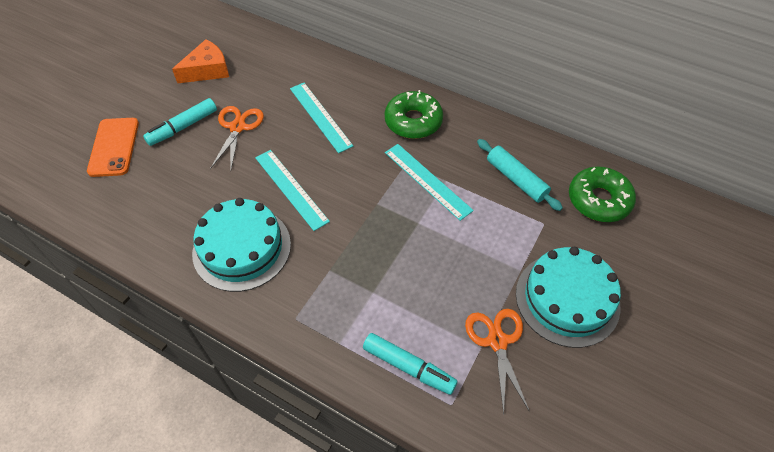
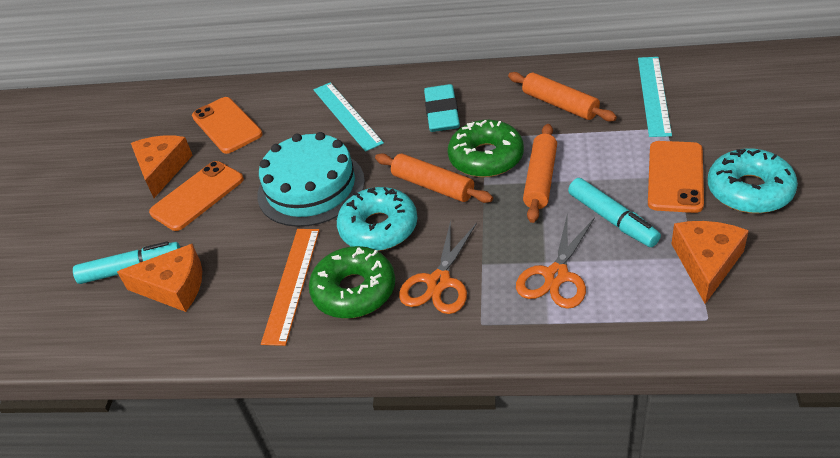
orange cheese: 1 -> 3
orange phone: 1 -> 3
orange rolling pin: 0 -> 3
orange ruler: 0 -> 1
turquoise cake: 2 -> 1
turquoise donut: 0 -> 2
turquoise eraser: 0 -> 1
turquoise rolling pin: 1 -> 0
turquoise ruler: 3 -> 2

